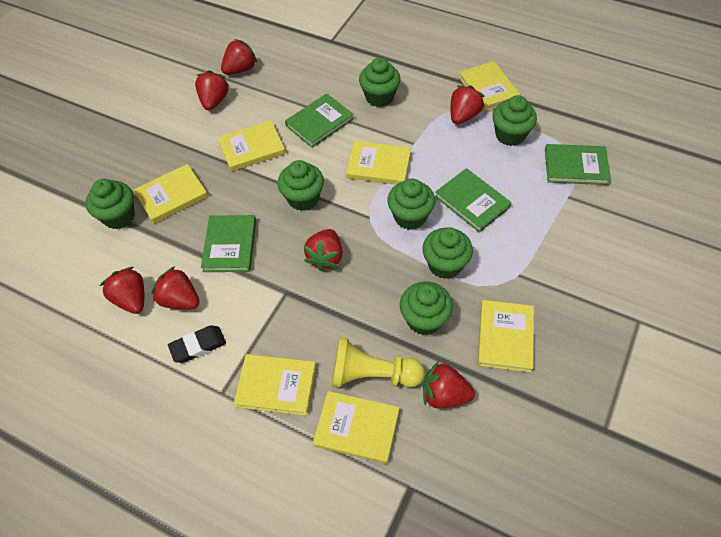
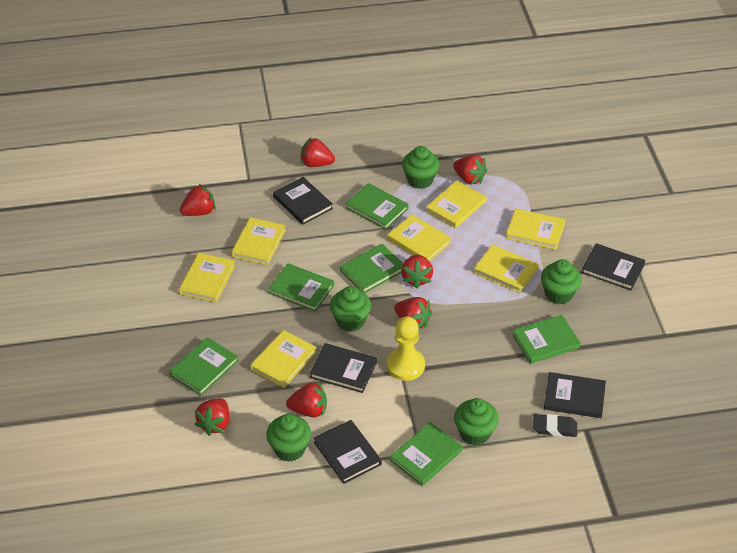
black book: 0 -> 5
green book: 4 -> 6
green cupcake: 7 -> 5

